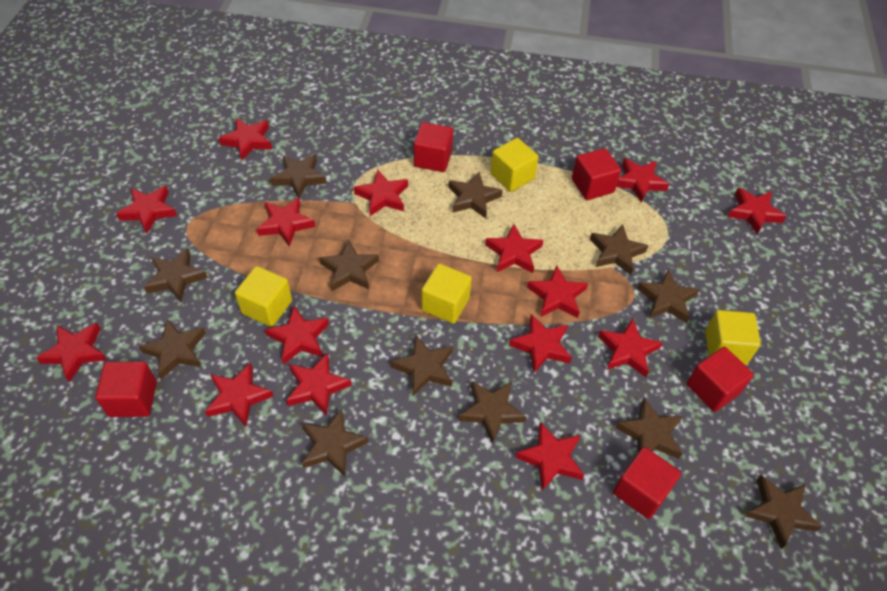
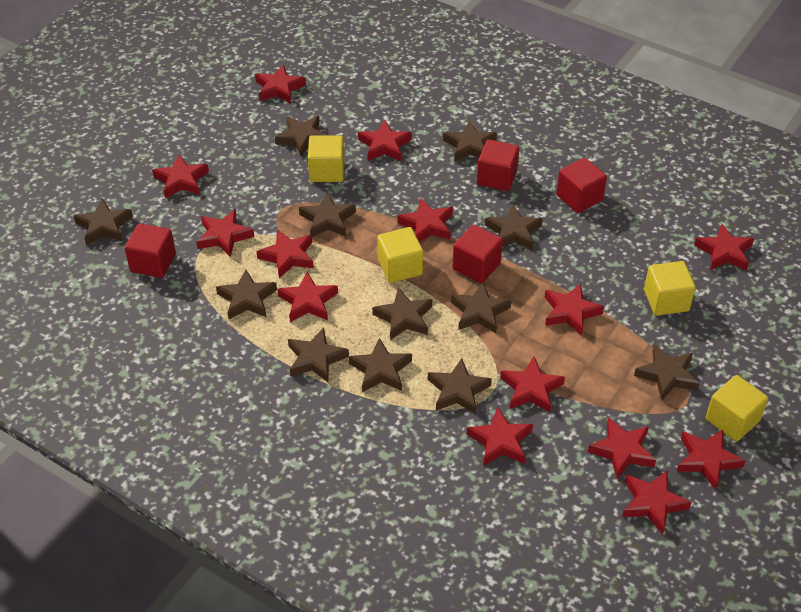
red cube: 5 -> 4
red star: 15 -> 14

